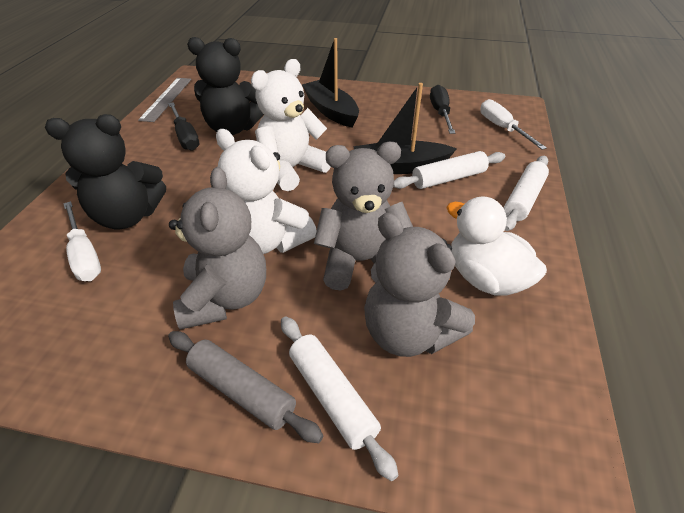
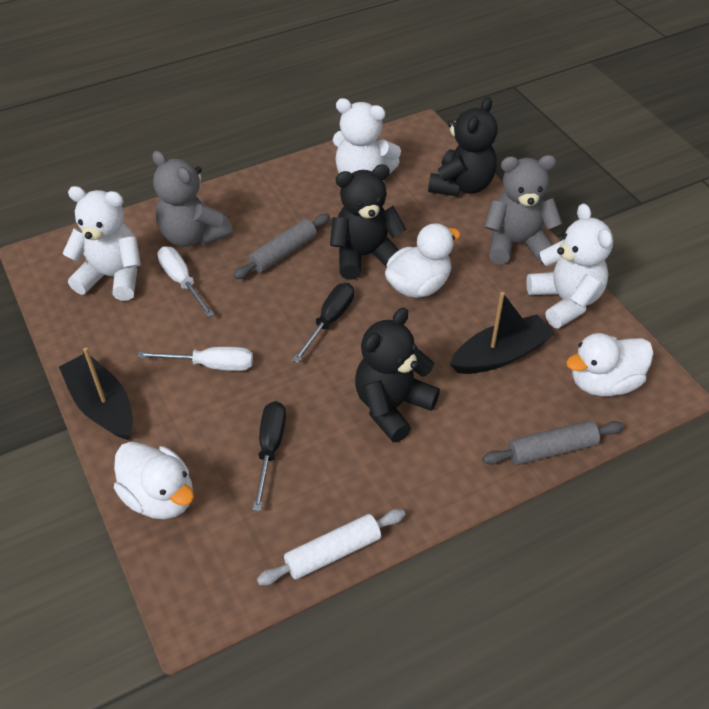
black teddy bear: 2 -> 3
grey rolling pin: 1 -> 2
grey ruler: 1 -> 0
grey teddy bear: 3 -> 2
white duck: 1 -> 3
white rolling pin: 3 -> 1
white teddy bear: 2 -> 3

